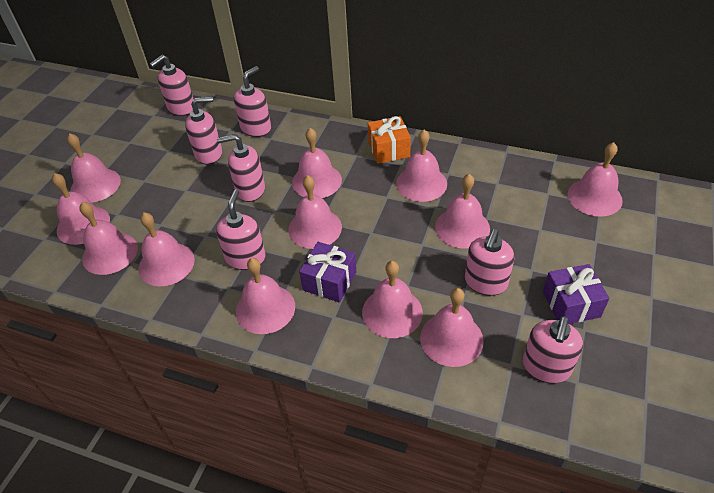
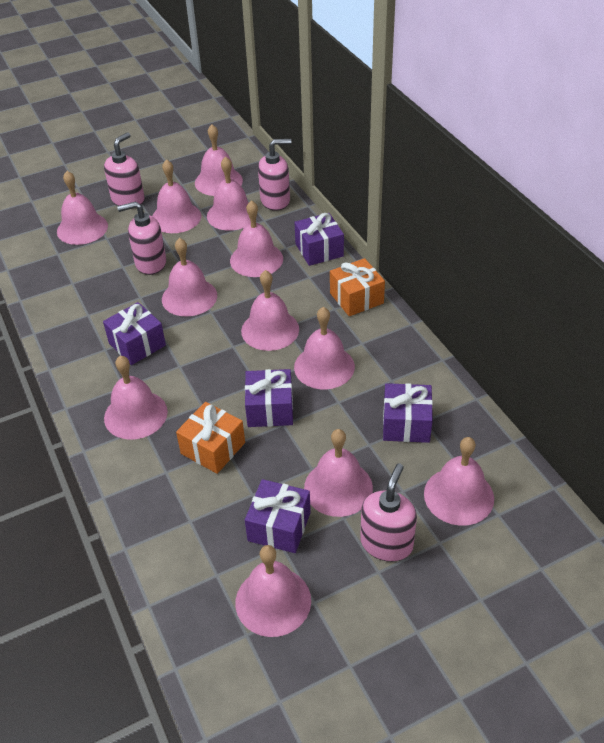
orange gift: 1 -> 2
pink soap dispenser: 7 -> 4
purple gift: 2 -> 5

